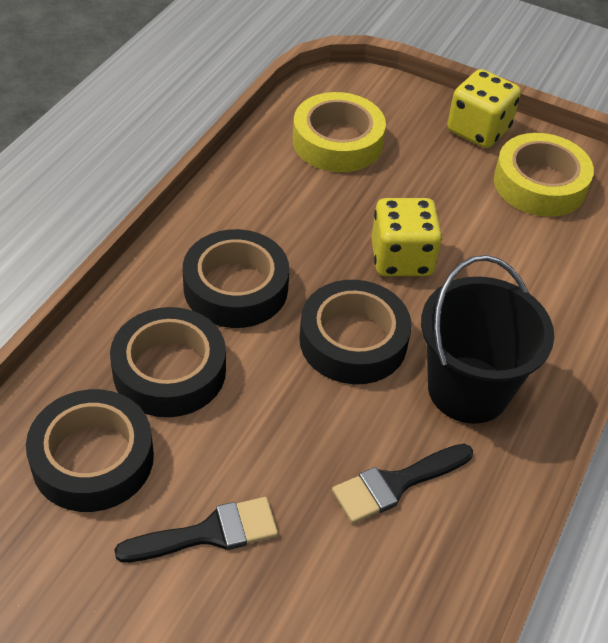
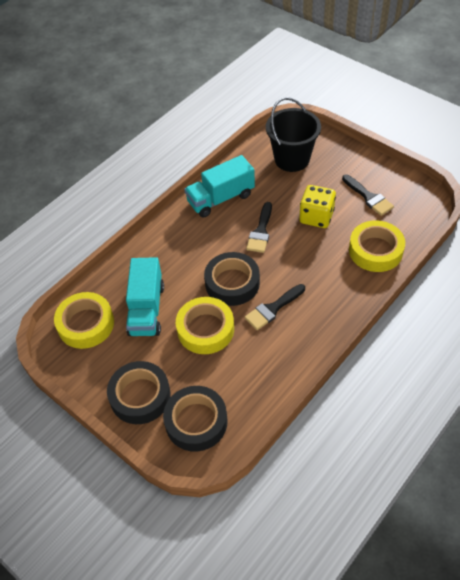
black brush: 2 -> 3
black tape: 4 -> 3
turquoise truck: 0 -> 2
yellow dice: 2 -> 1
yellow tape: 2 -> 3

